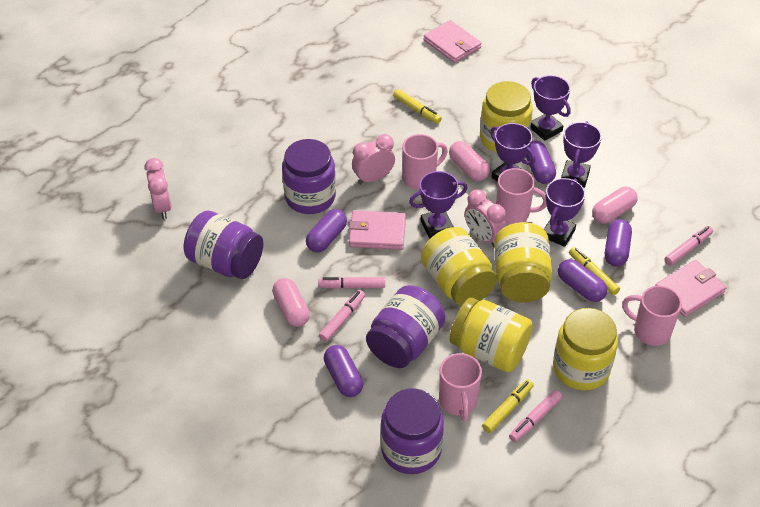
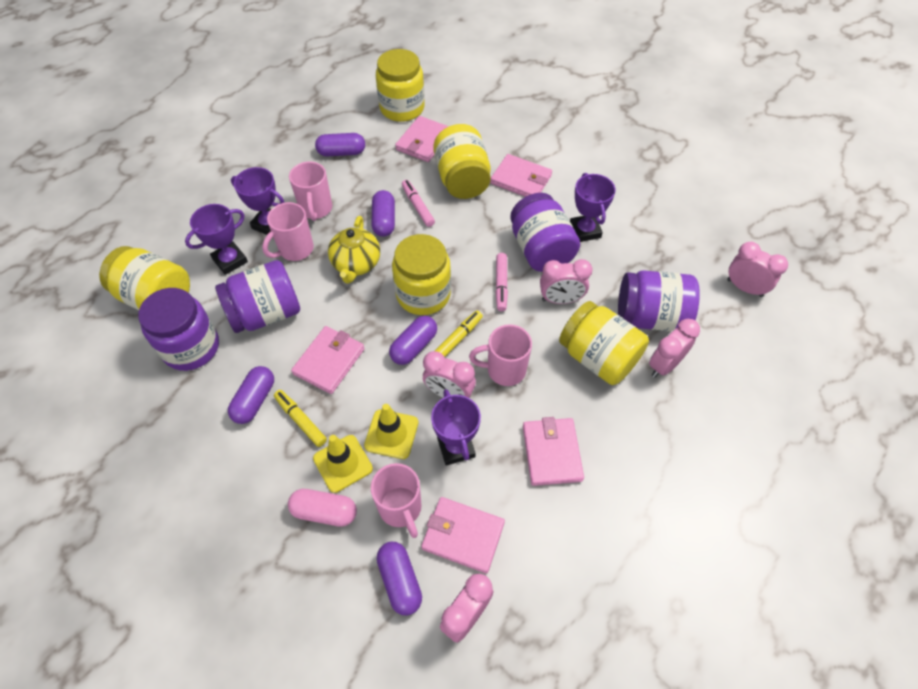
pink capsule: 3 -> 1
pink clock: 3 -> 5
pink marker: 4 -> 2
pink wallet: 3 -> 5
purple trophy: 5 -> 4
yellow marker: 3 -> 2
yellow teapot: 0 -> 1
yellow traffic cone: 0 -> 2

